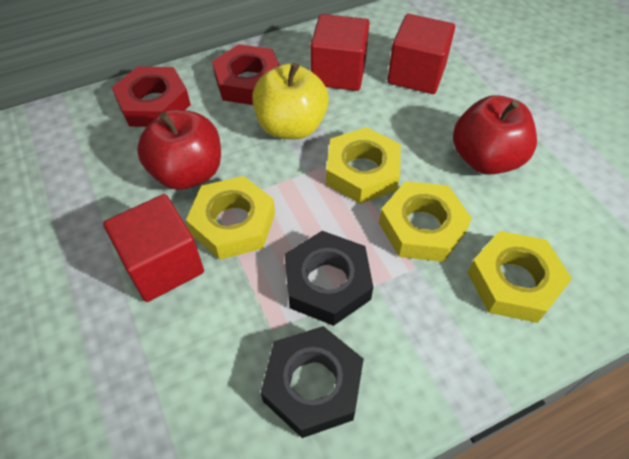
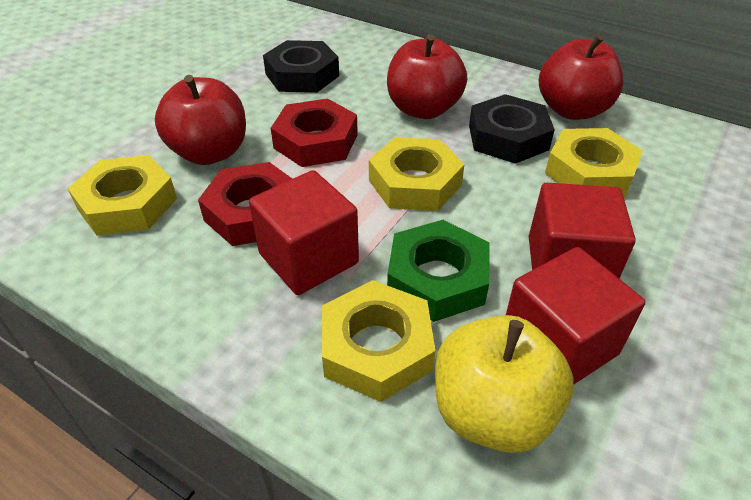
green nut: 0 -> 1
red apple: 2 -> 3

